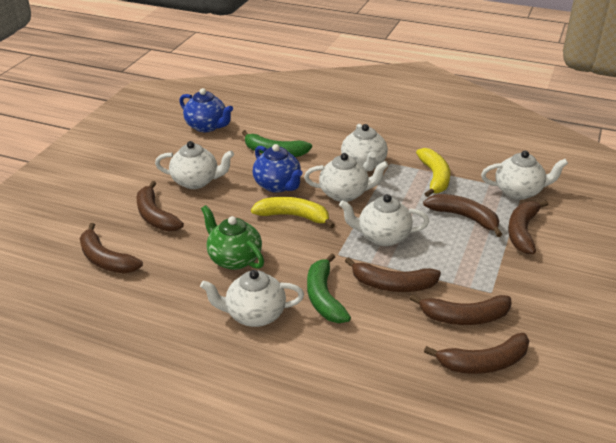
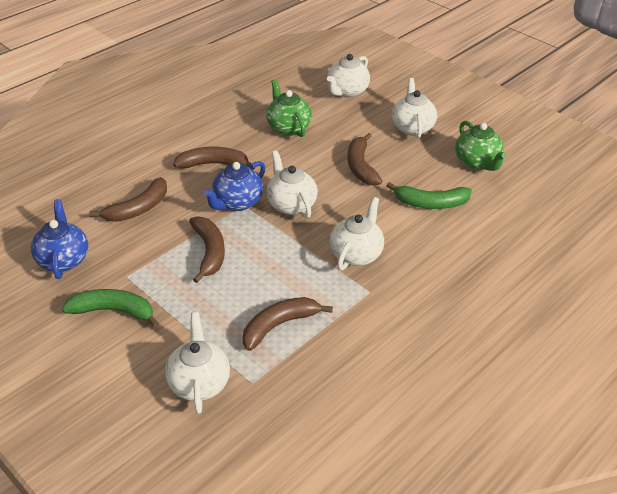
brown banana: 7 -> 5
green teapot: 1 -> 2
white teapot: 6 -> 5
yellow banana: 2 -> 0

